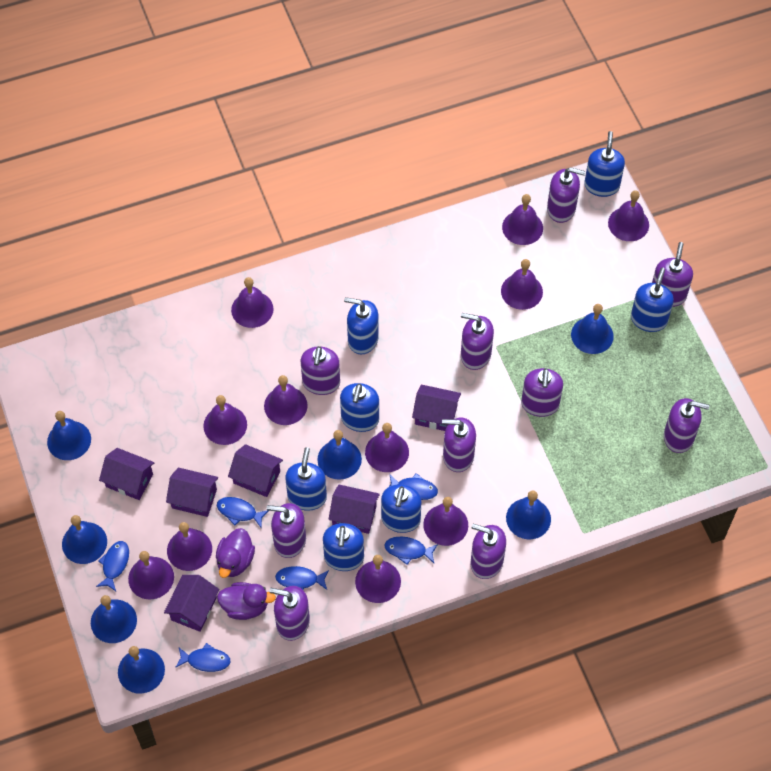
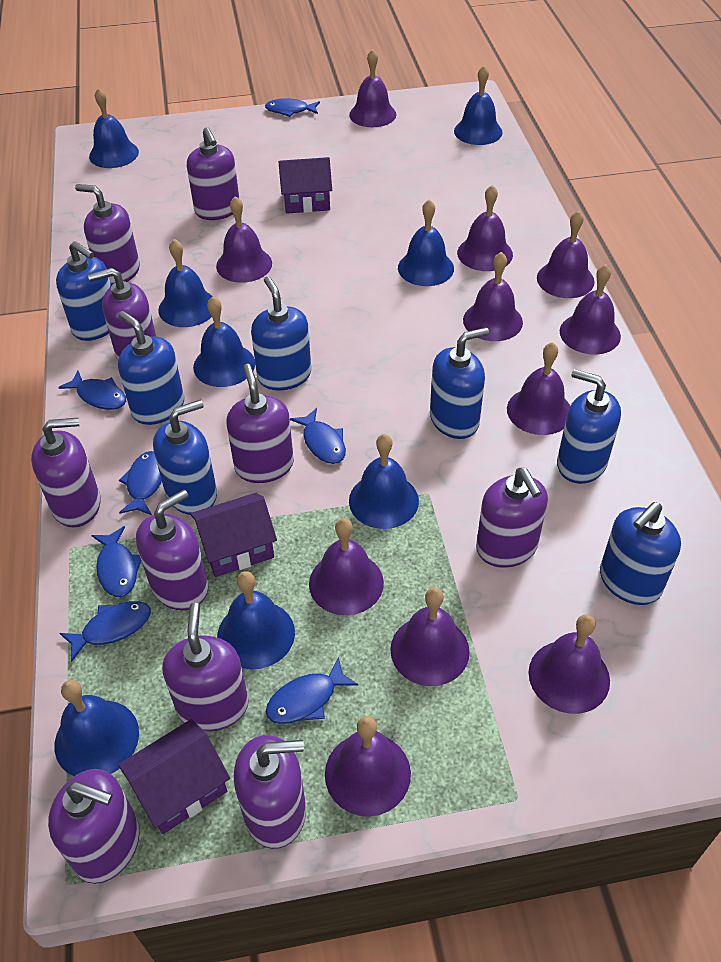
blue bell: 7 -> 8
blue fish: 6 -> 7
purple duck: 2 -> 0
purple house: 6 -> 3

